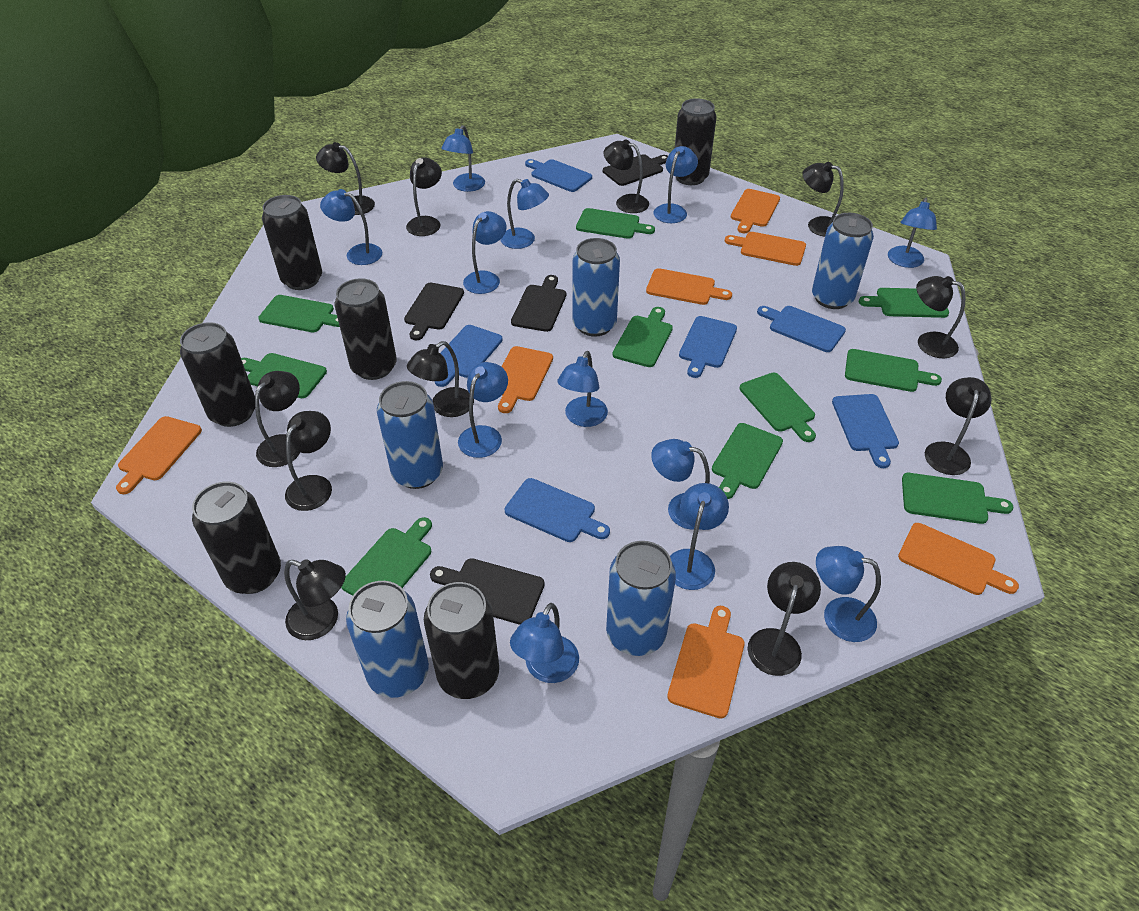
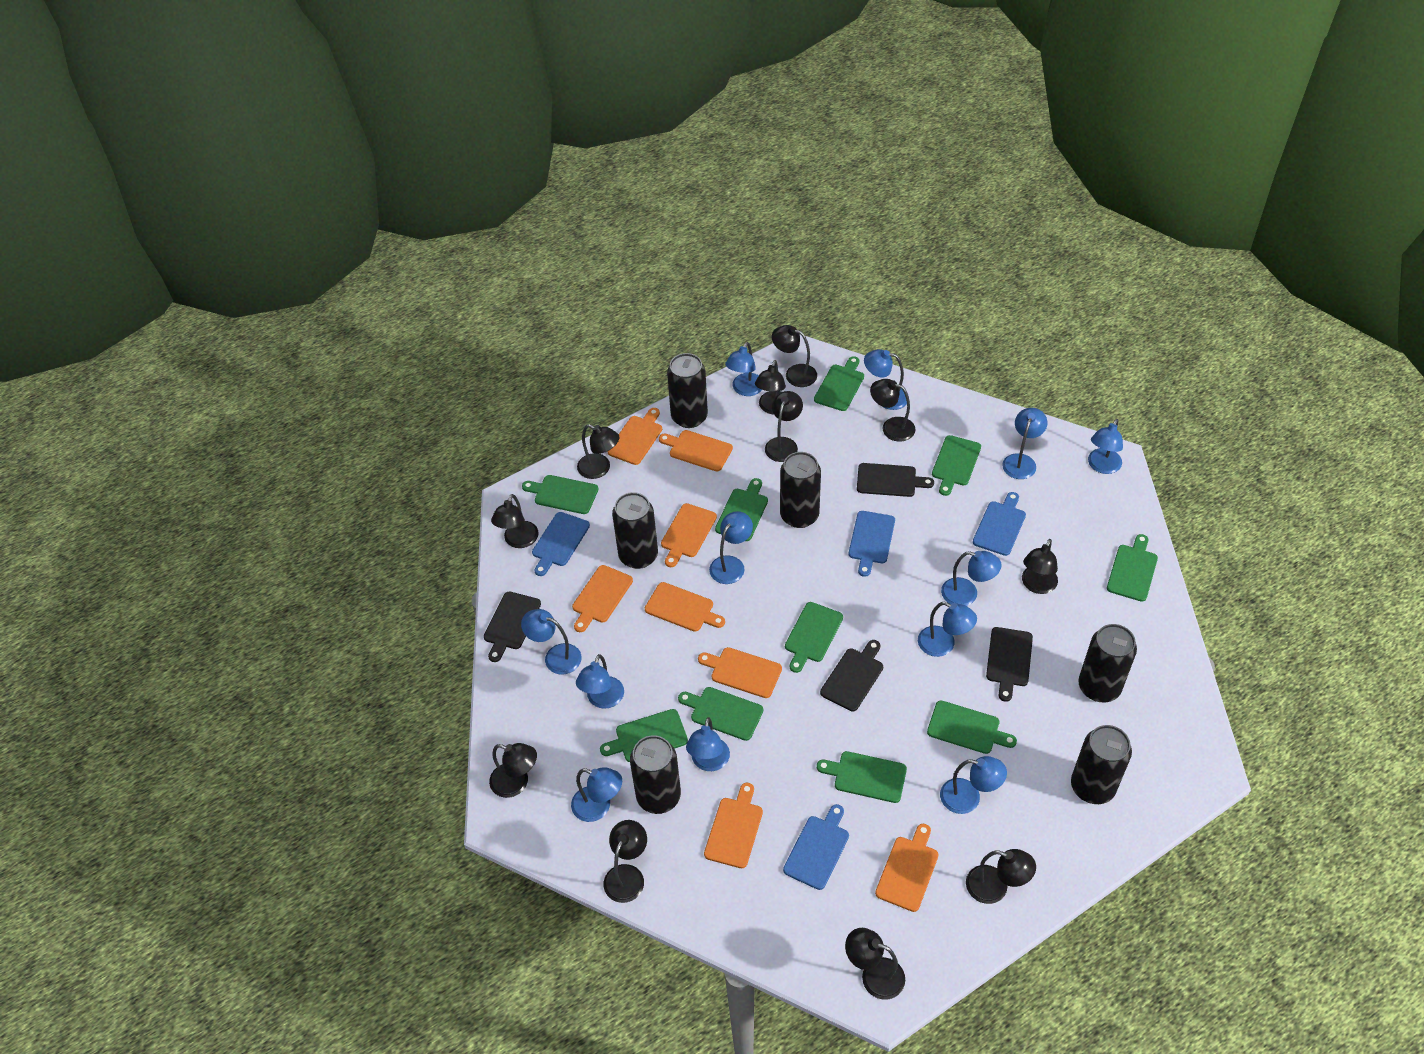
blue can: 5 -> 0
blue cutting board: 6 -> 4
orange cutting board: 7 -> 8

